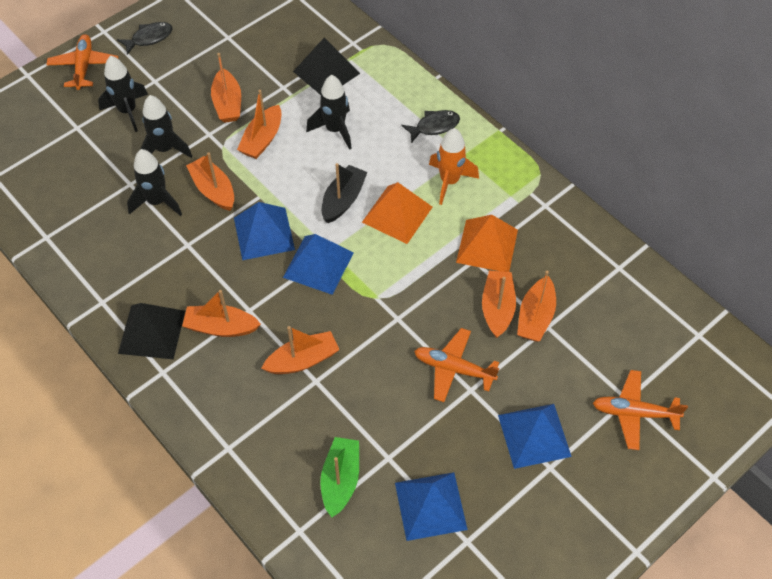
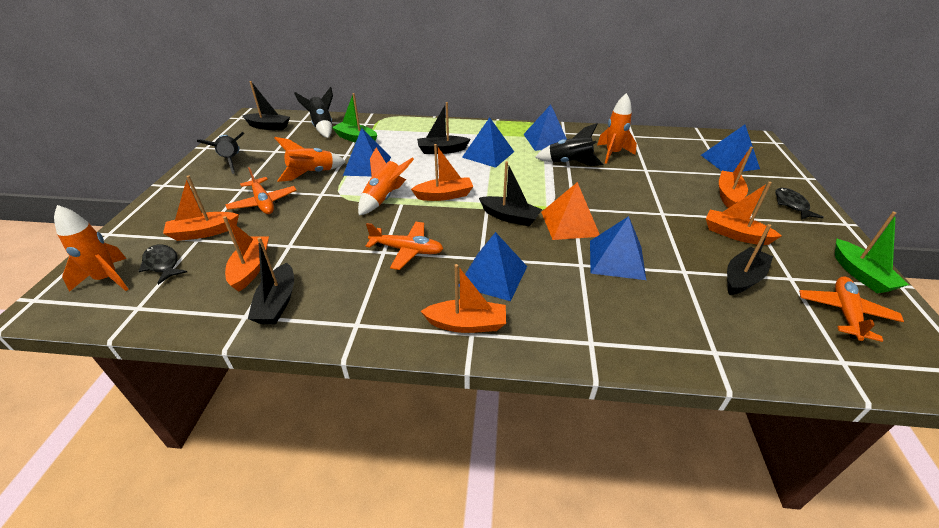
black boat: 1 -> 5
black pyramid: 2 -> 0
black rocket: 4 -> 3
blue pyramid: 4 -> 6
green boat: 1 -> 2
orange boat: 7 -> 6
orange pyramid: 2 -> 1
orange rocket: 1 -> 4

